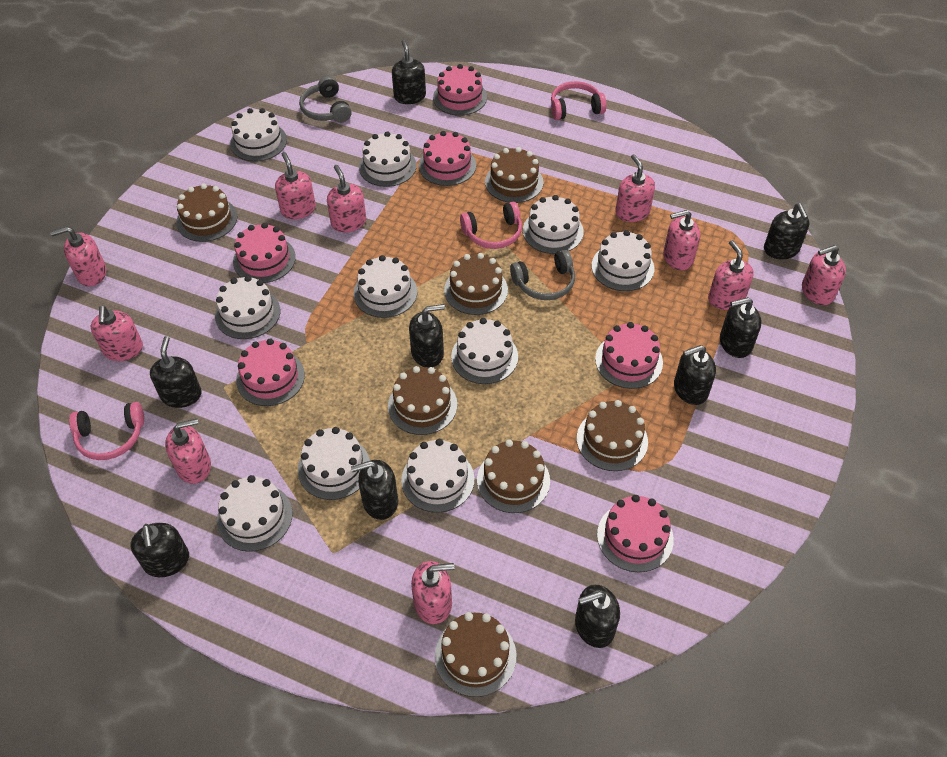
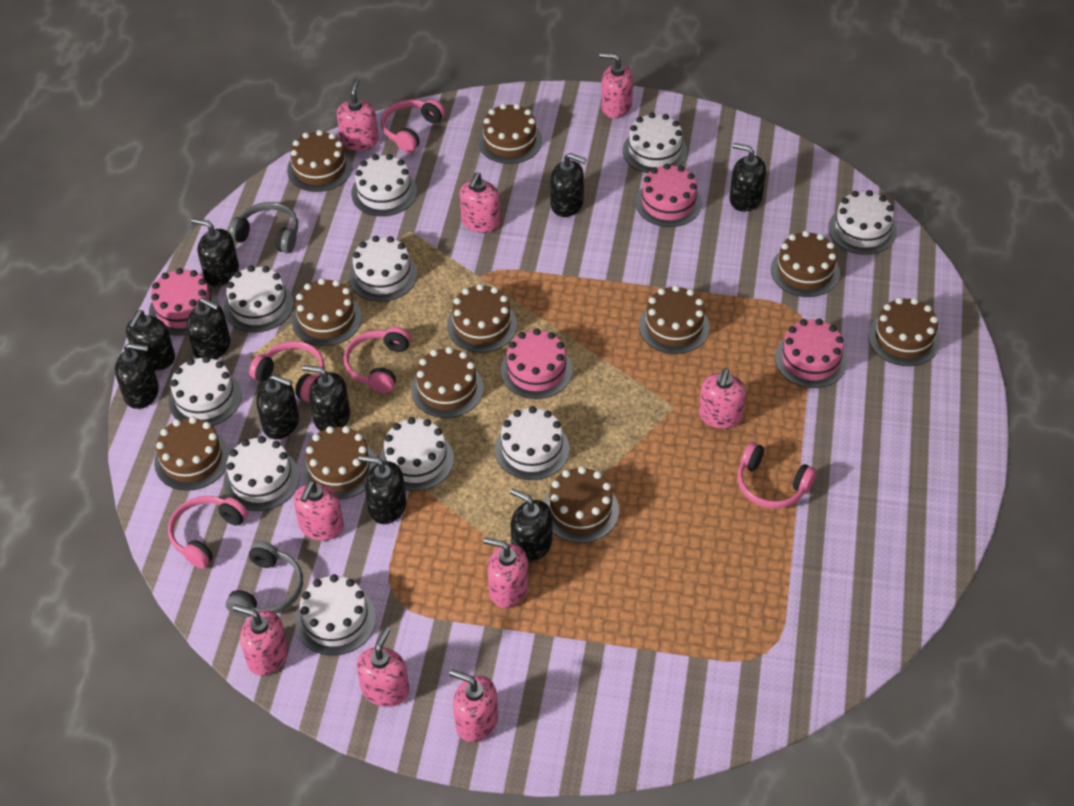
black soap dispenser: 9 -> 10
brown cake: 7 -> 11
pink cake: 6 -> 4
pink headphones: 3 -> 5
pink soap dispenser: 10 -> 9

